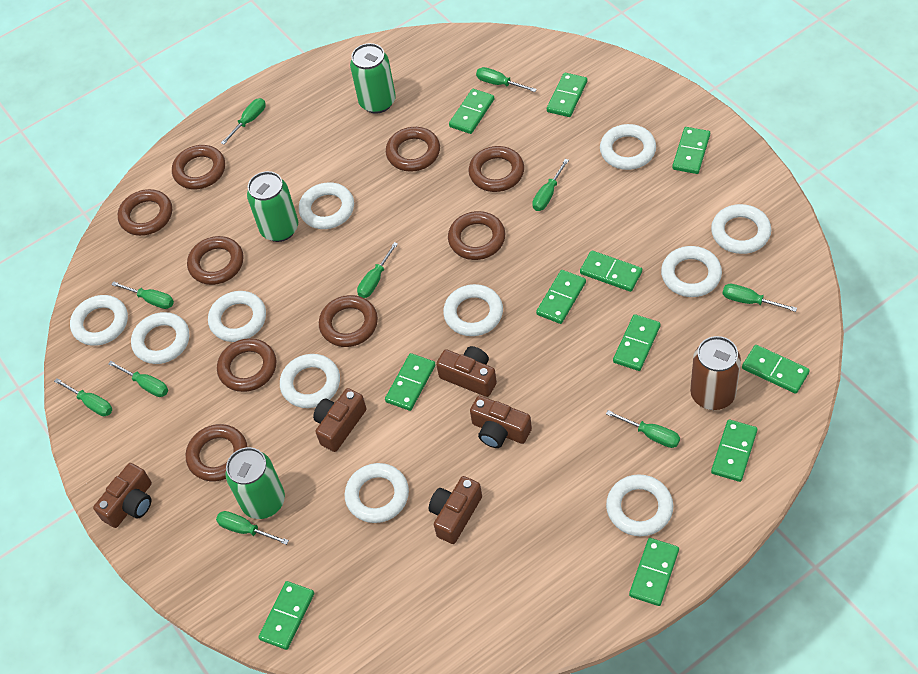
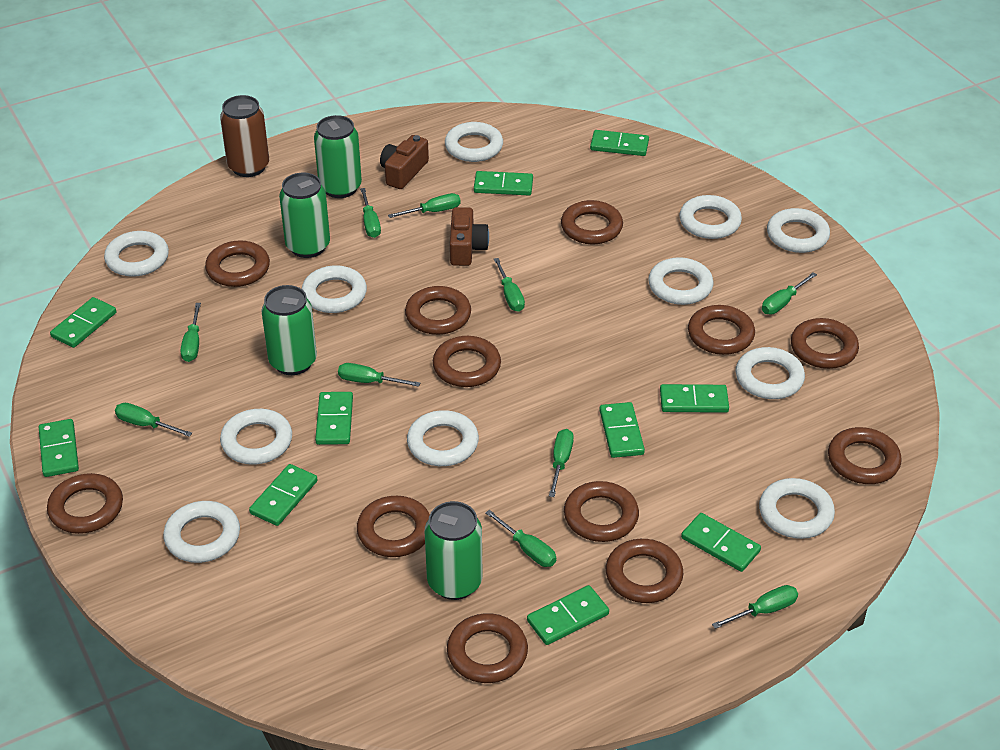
brown camera: 5 -> 2
brown ring: 9 -> 12
green can: 3 -> 4
green domino: 11 -> 10

